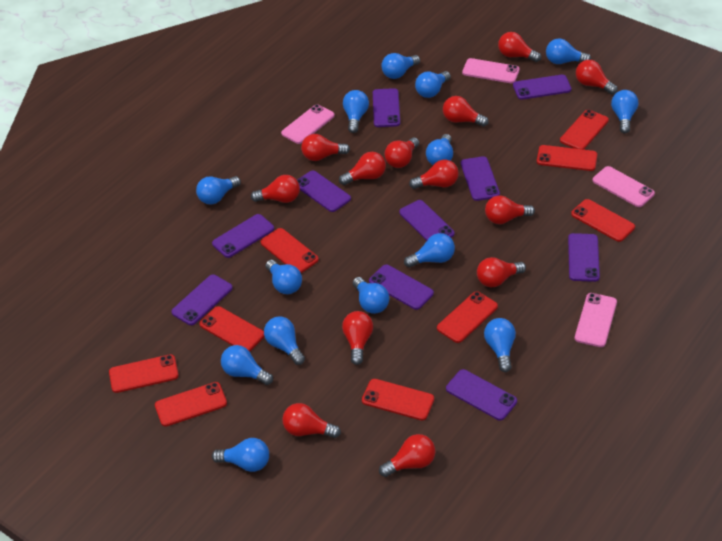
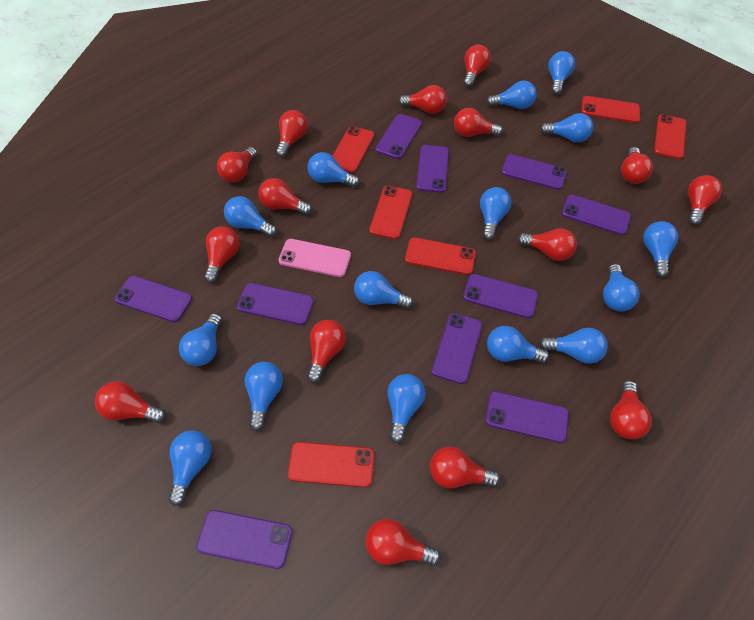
blue light bulb: 14 -> 15
pink phone: 4 -> 1
red light bulb: 13 -> 15
red phone: 9 -> 6

